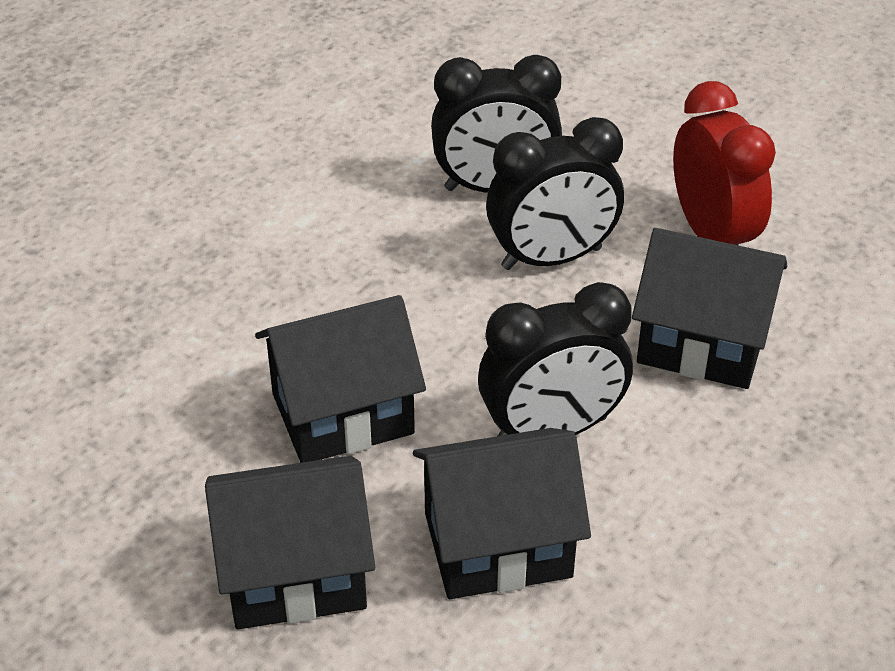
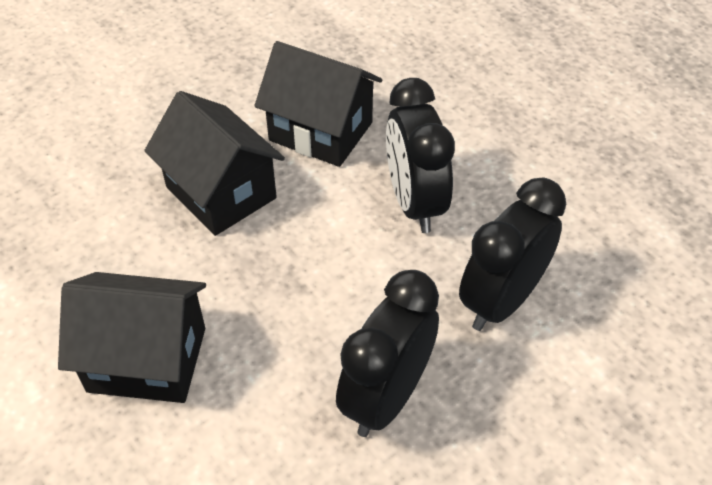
black house: 4 -> 3
red clock: 1 -> 0

